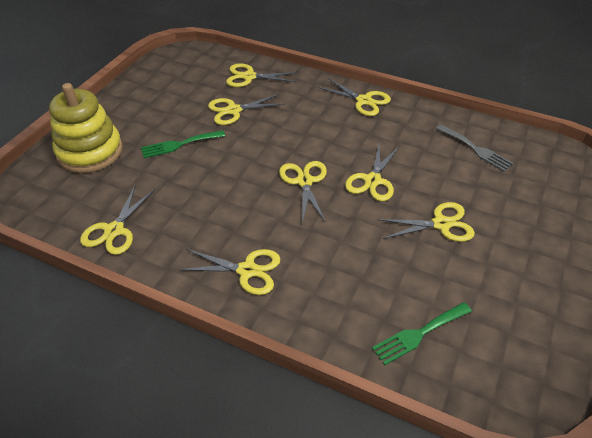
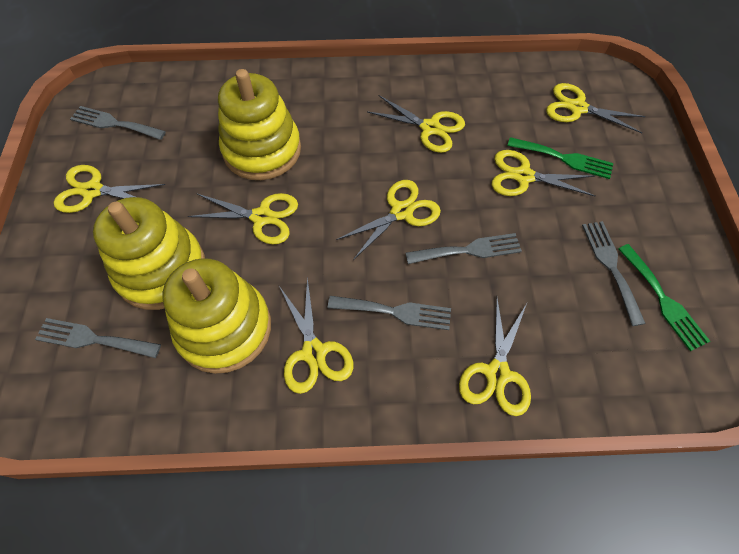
grey fork: 1 -> 5
yellow stacking toy: 1 -> 3

